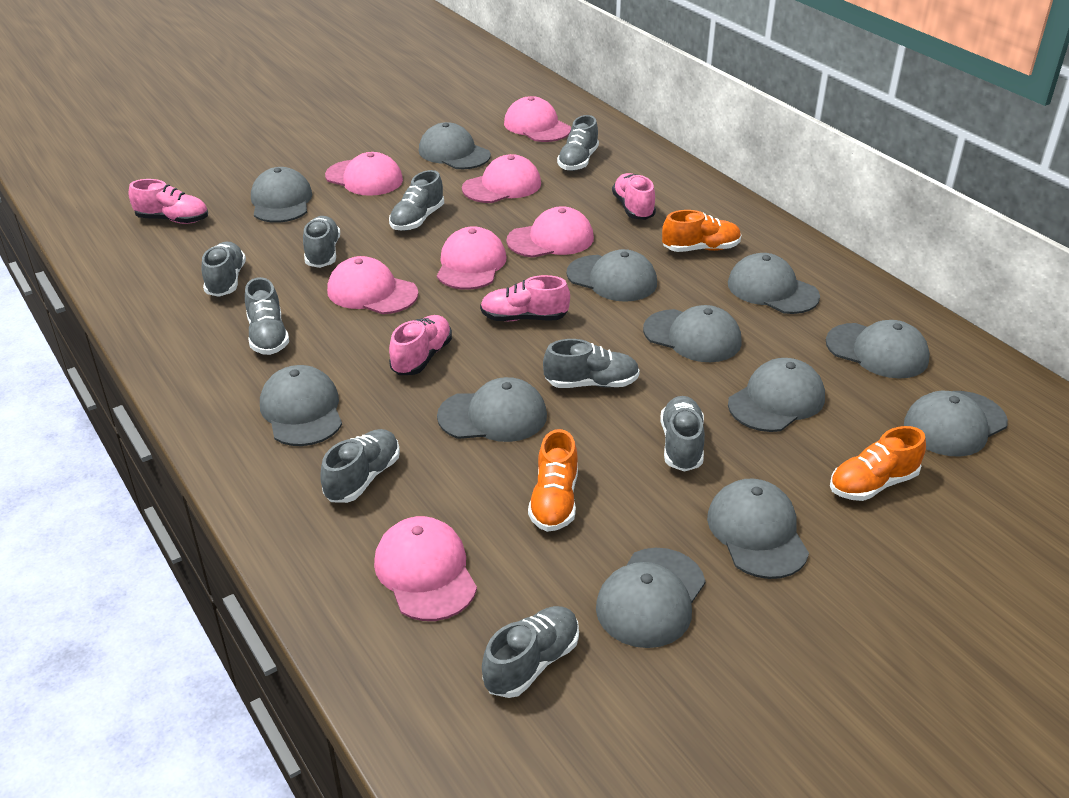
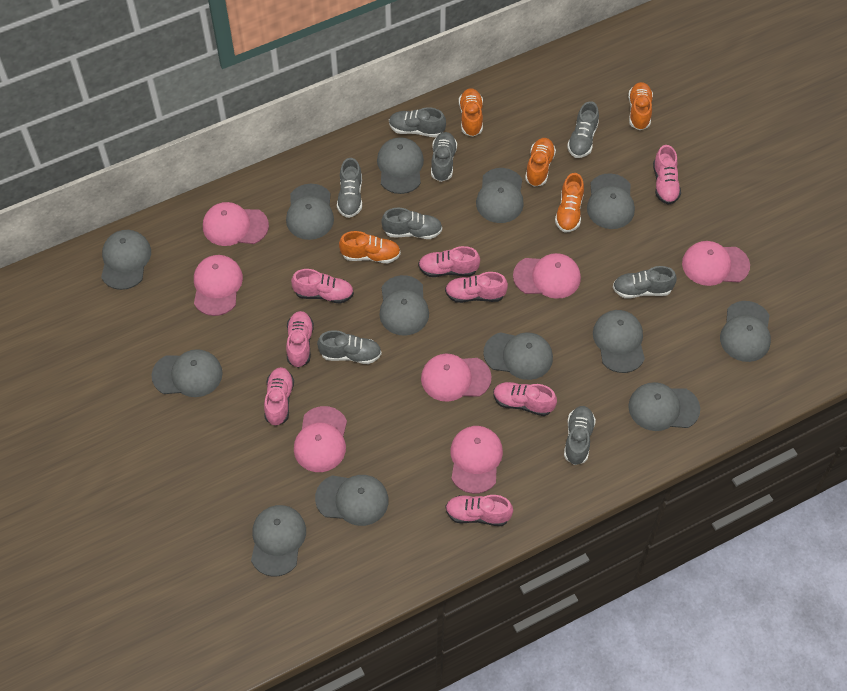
grey cap: 12 -> 13
grey shoe: 9 -> 8
orange shoe: 3 -> 5
pink shoe: 4 -> 8

